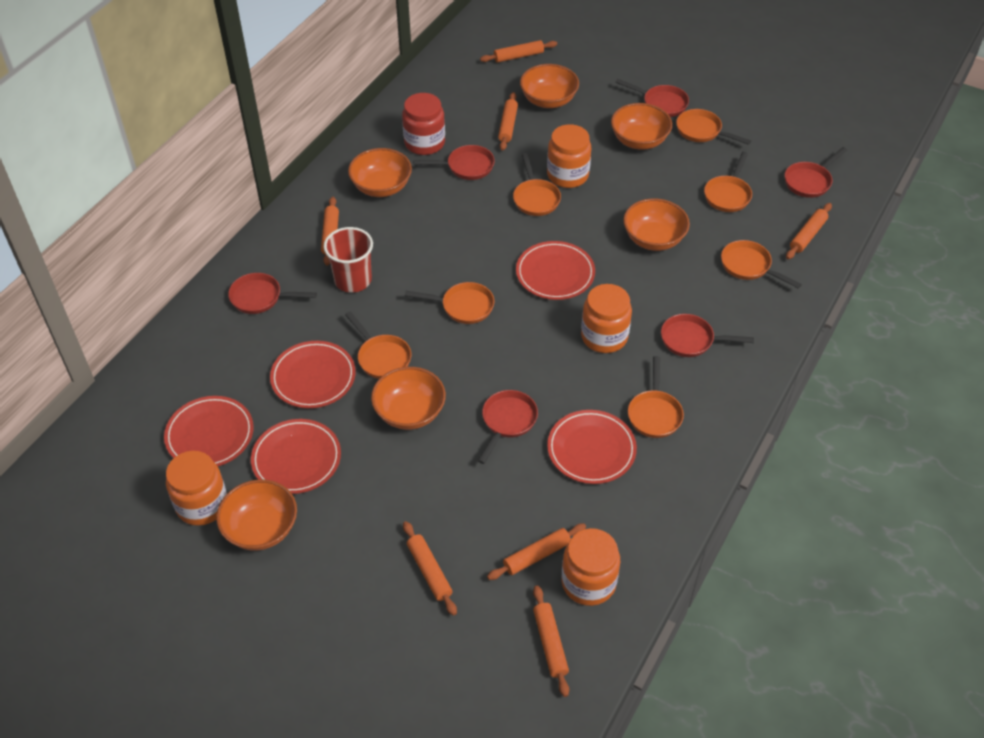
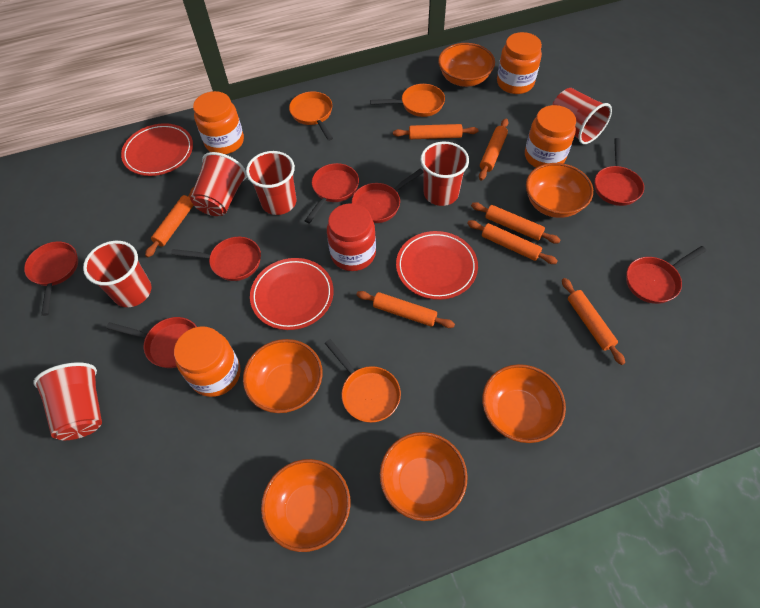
orange pan: 7 -> 3
red cup: 1 -> 6
red pan: 6 -> 7
red plate: 5 -> 3

